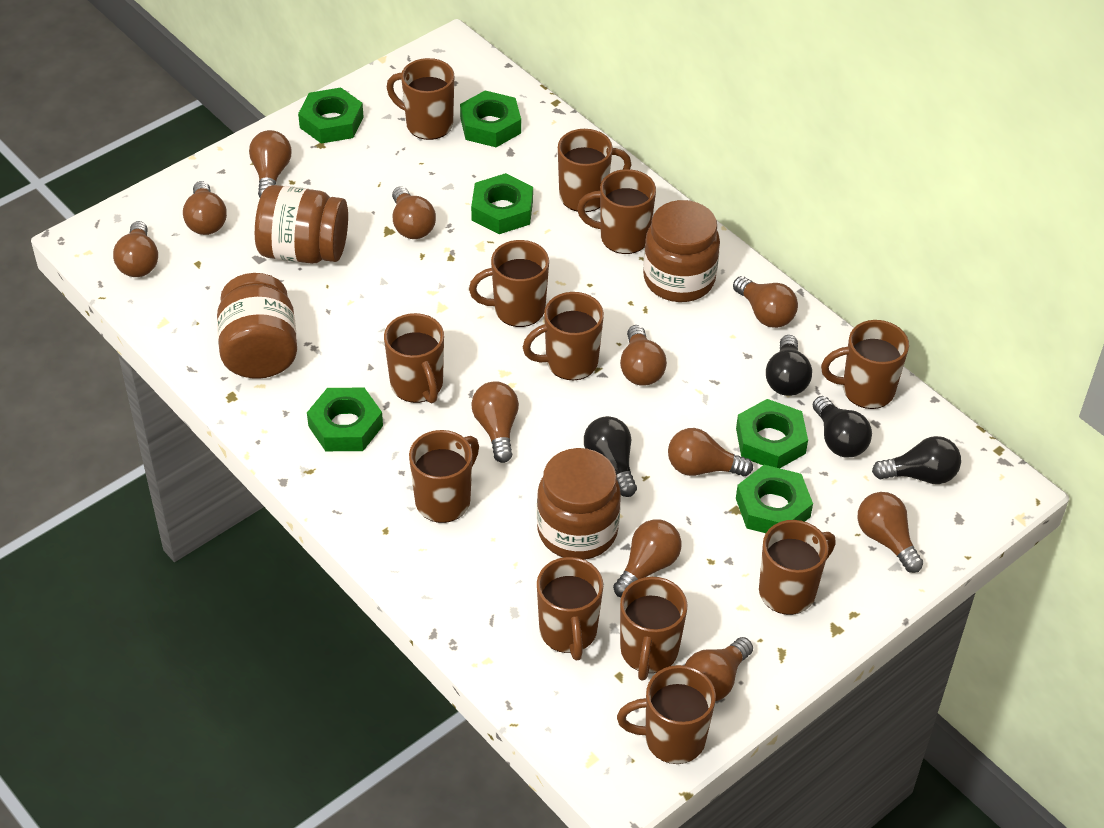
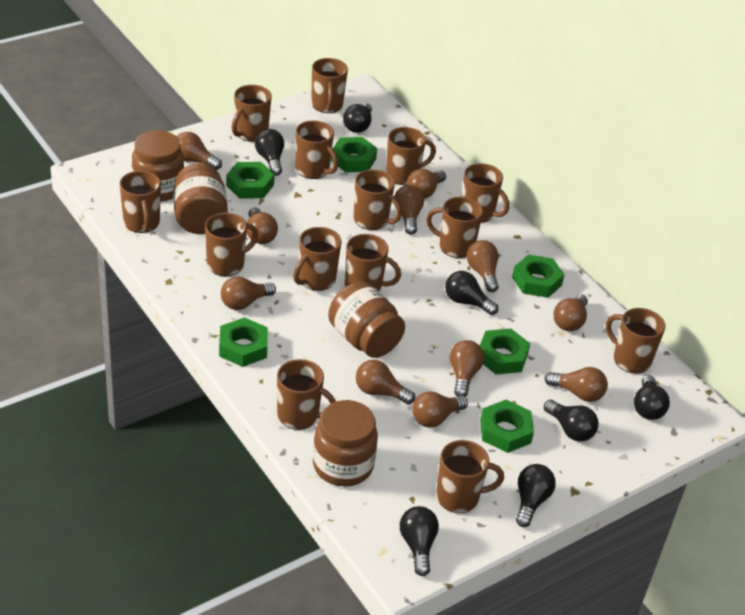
black light bulb: 4 -> 7
brown mug: 12 -> 14

